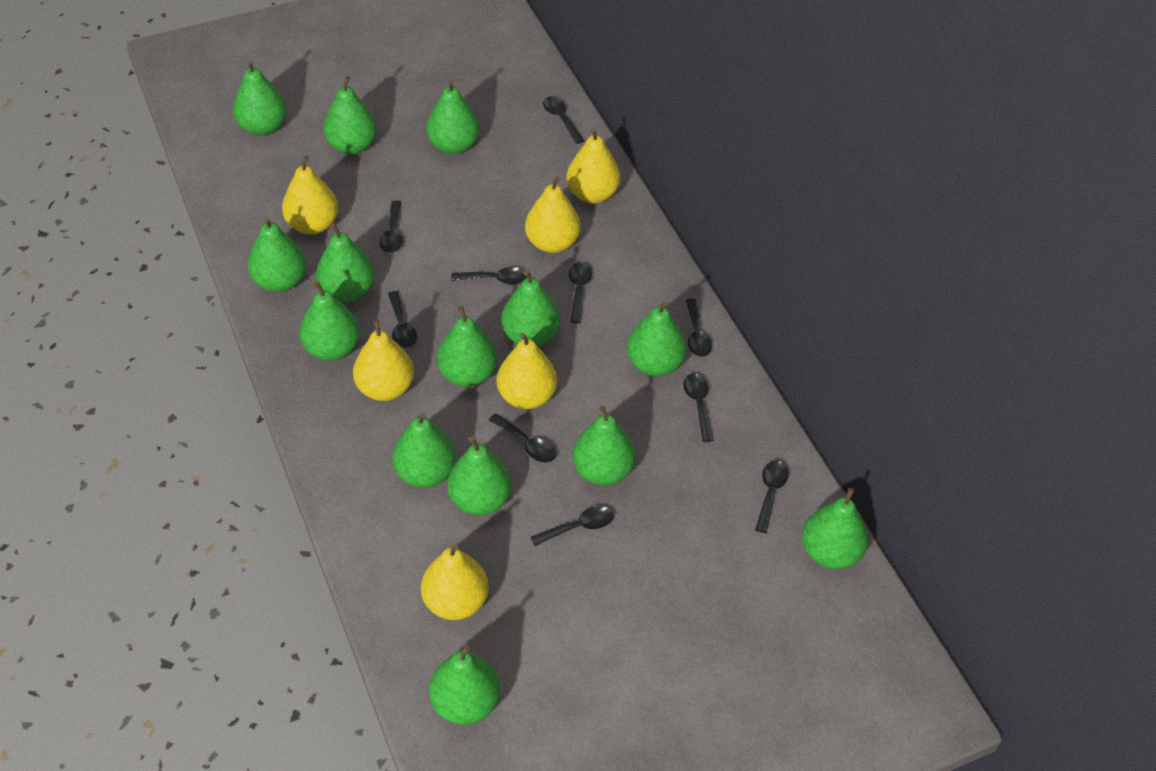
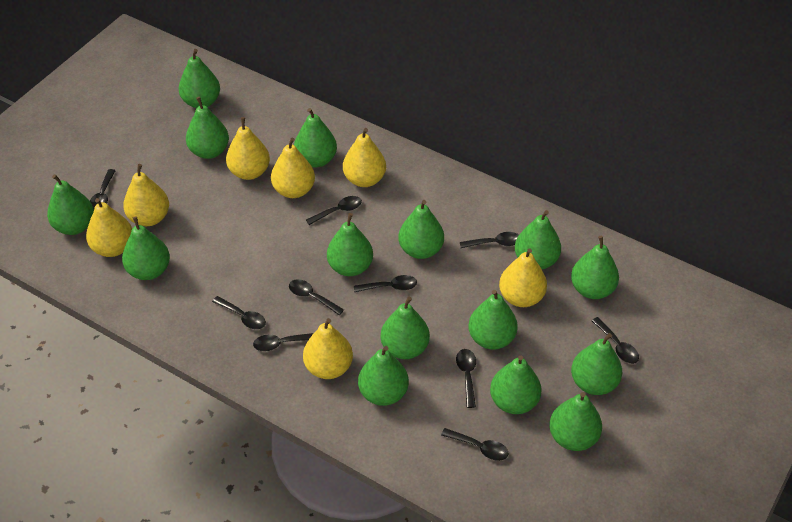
green pear: 14 -> 15
yellow pear: 6 -> 7

